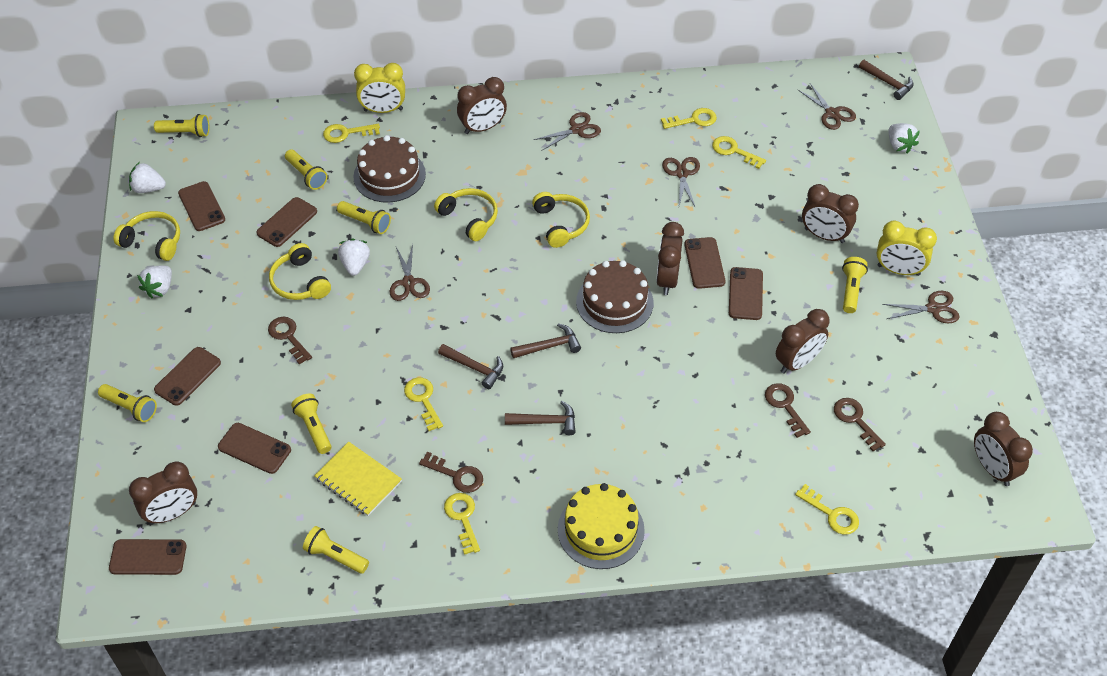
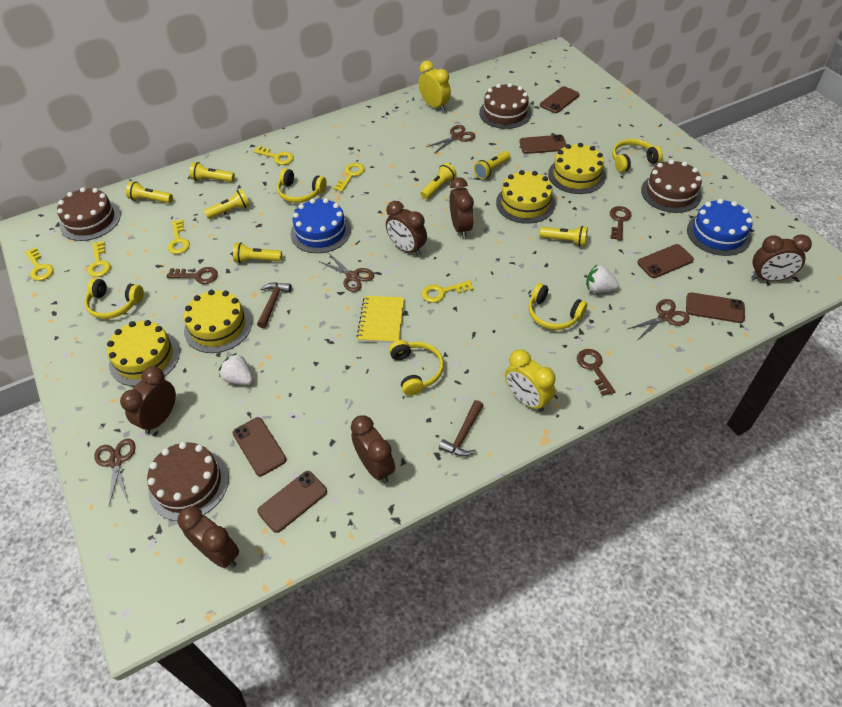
blue cake: 0 -> 2
brown cake: 2 -> 4
brown hammer: 4 -> 2
brown key: 4 -> 3
brown phone: 7 -> 6
brown scissors: 5 -> 4
white strawberry: 4 -> 2
yellow cake: 1 -> 4
yellow headphones: 4 -> 5

